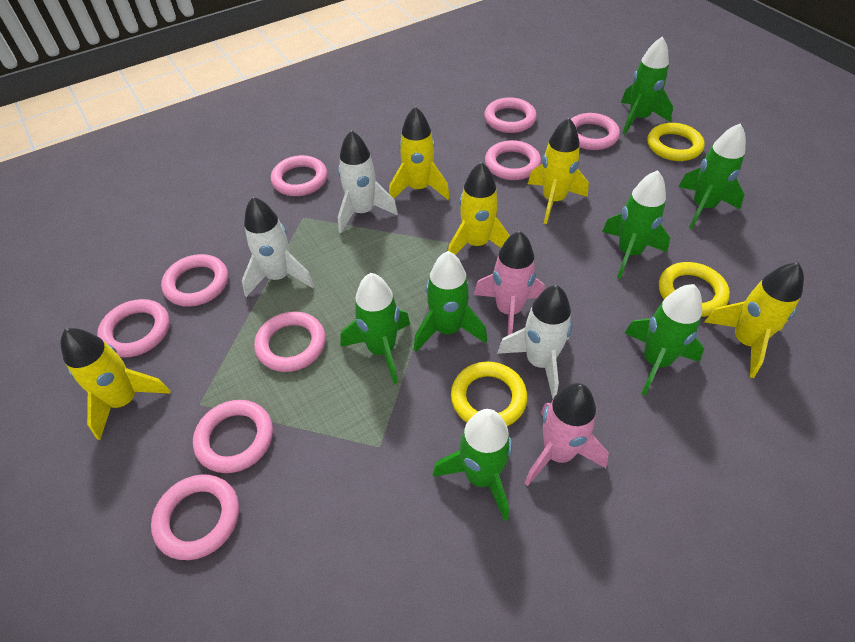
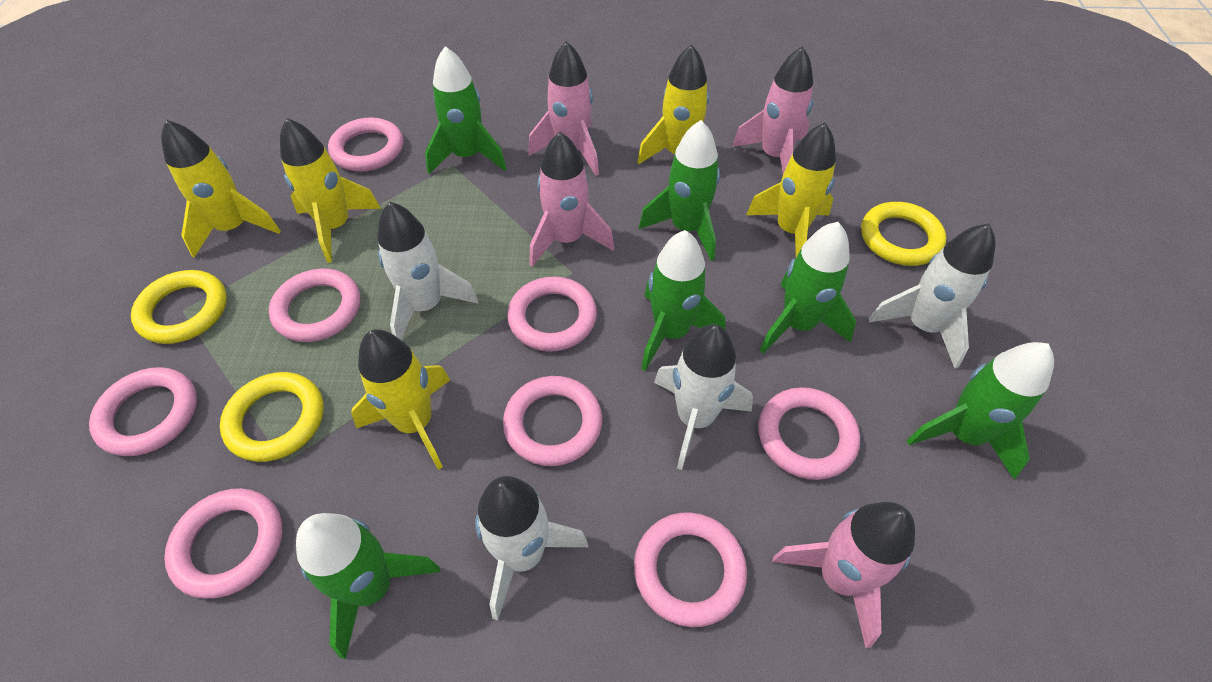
green rocket: 7 -> 6
pink ring: 9 -> 8
pink rocket: 2 -> 4
white rocket: 3 -> 4

